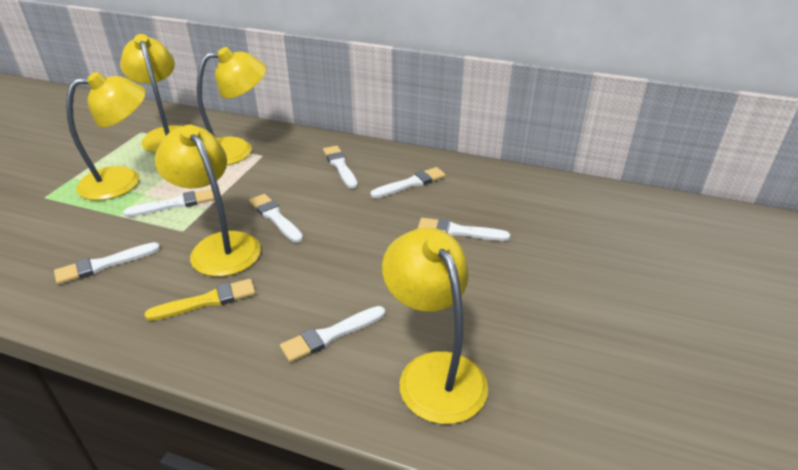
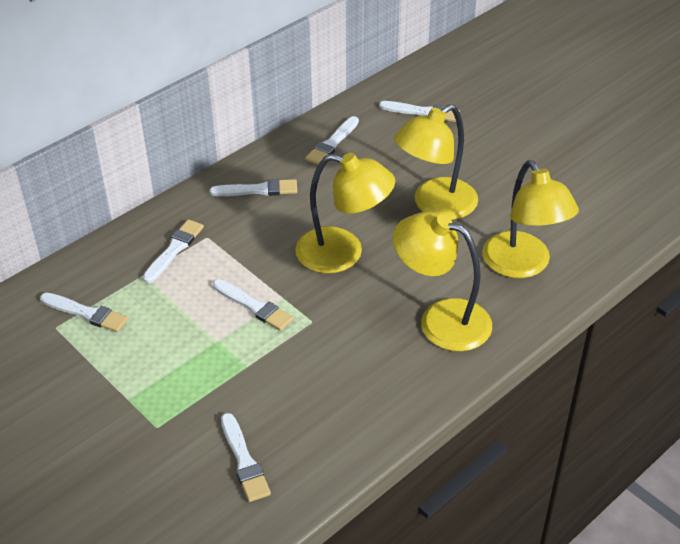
yellow brush: 1 -> 0
yellow lamp: 5 -> 4

